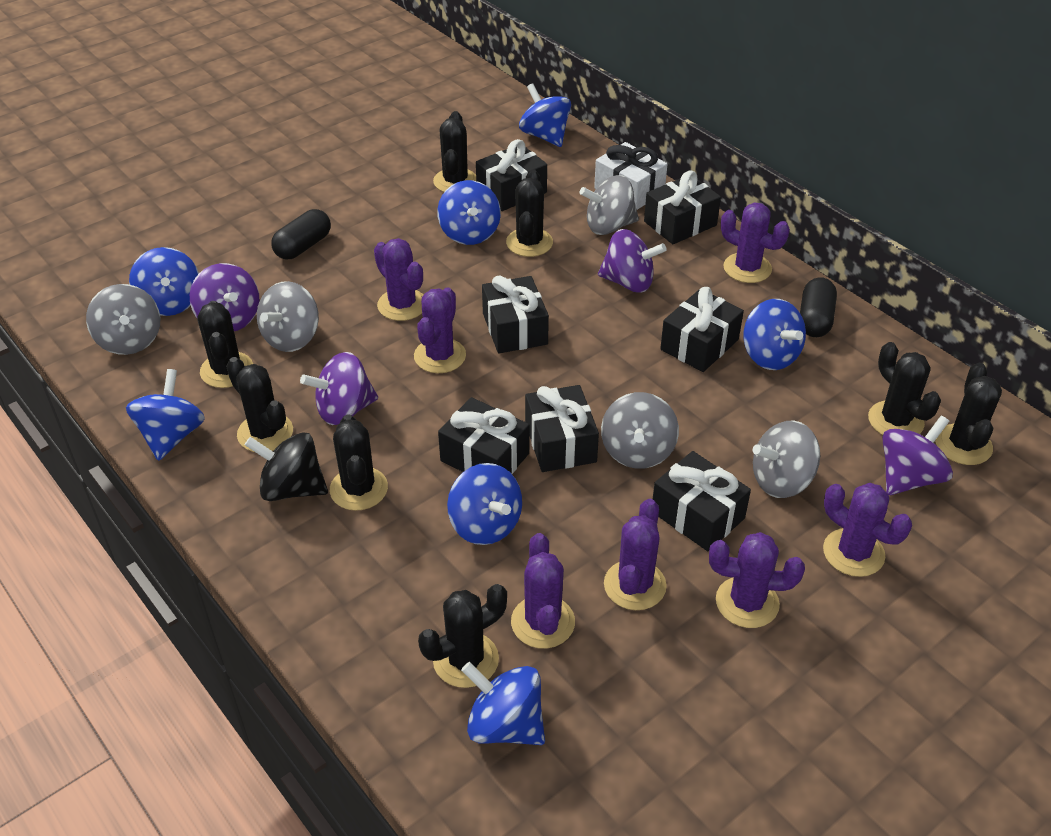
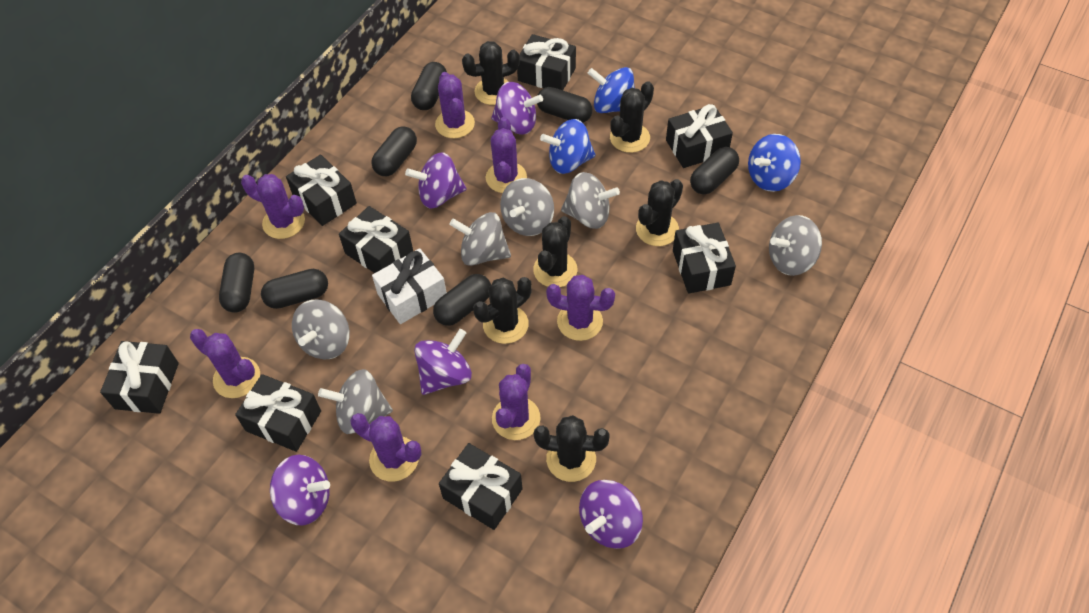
black cactus: 8 -> 6
black capsule: 2 -> 7
black gift: 7 -> 8
black spinning top: 1 -> 0
blue spinning top: 7 -> 3
grey spinning top: 5 -> 6
purple spinning top: 4 -> 5

